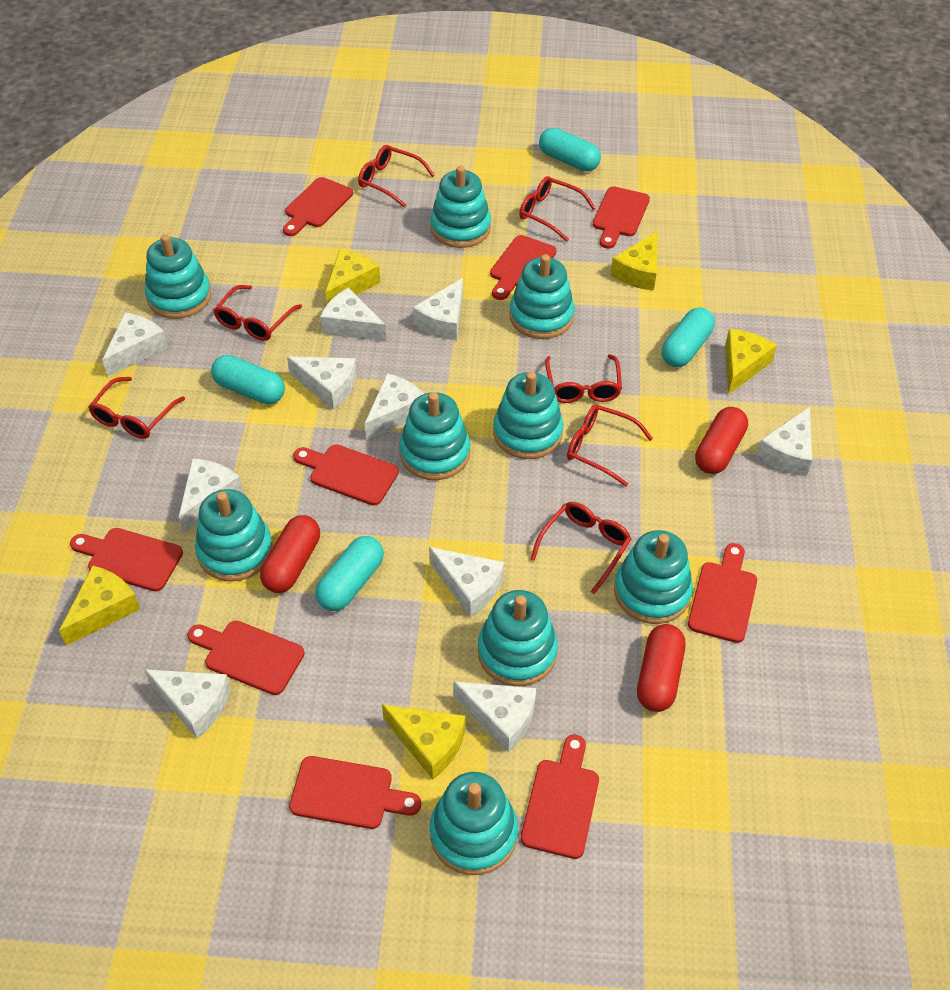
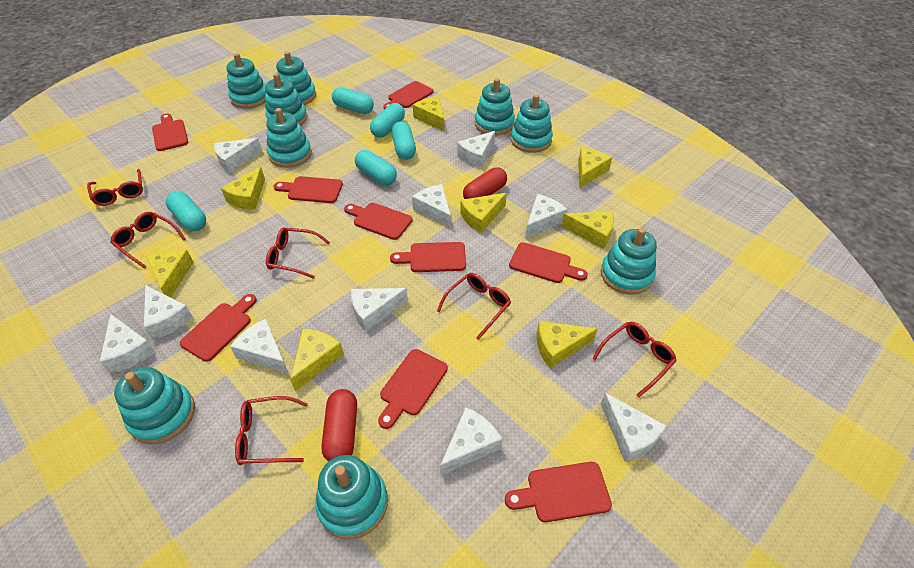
red capsule: 3 -> 2
red glasses: 7 -> 6
turquoise capsule: 4 -> 5
yellow cheese: 5 -> 8

